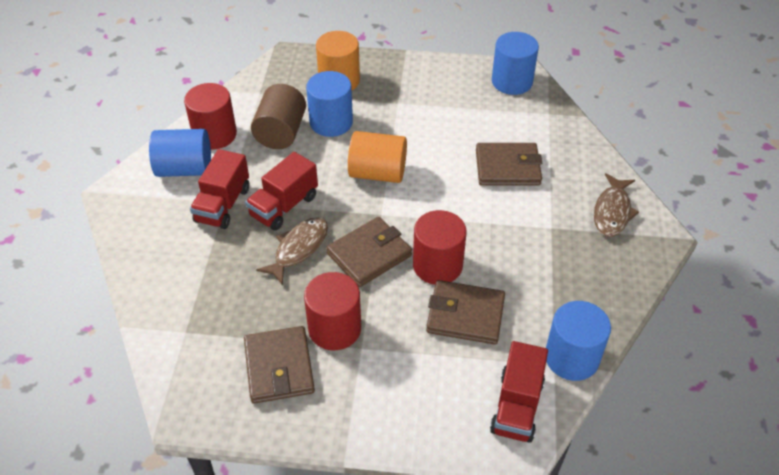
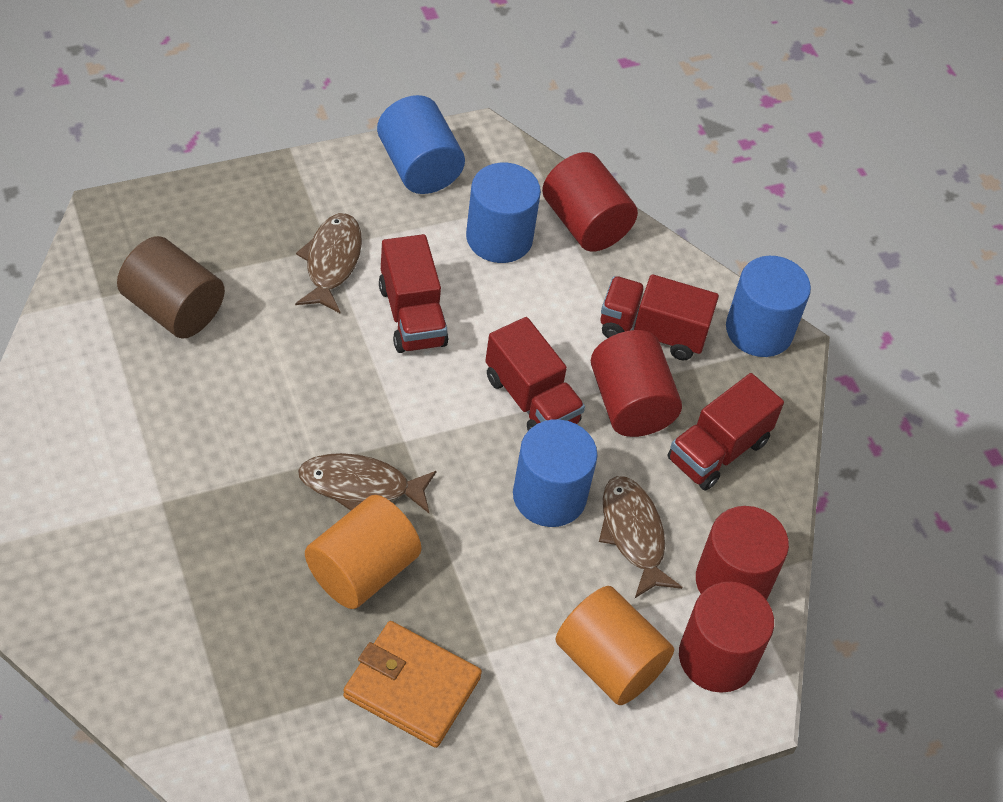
brown fish: 2 -> 3
brown wallet: 4 -> 0
orange wallet: 0 -> 1
red cylinder: 3 -> 4
red truck: 3 -> 4

